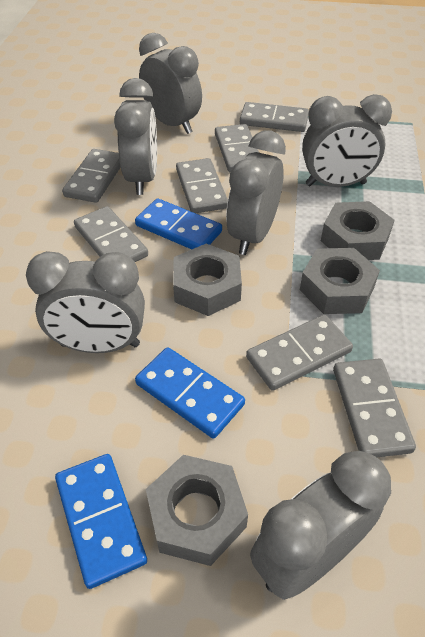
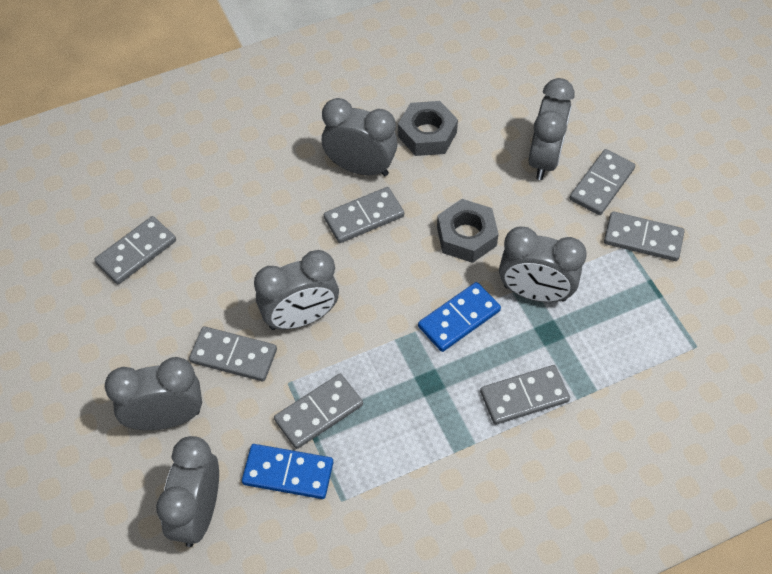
blue domino: 3 -> 2
grey nut: 4 -> 2

